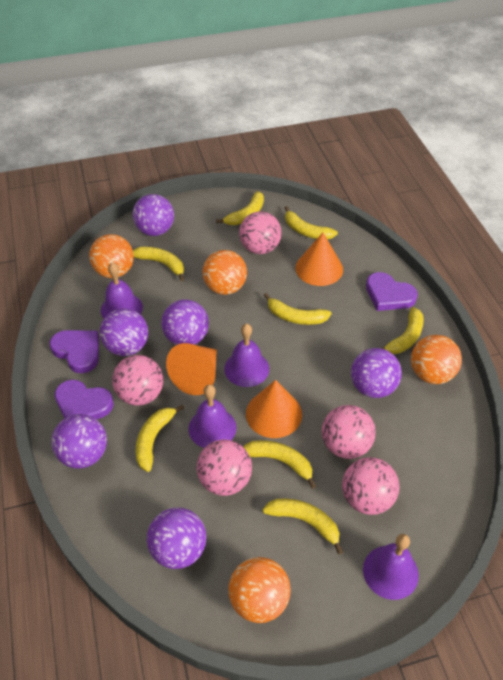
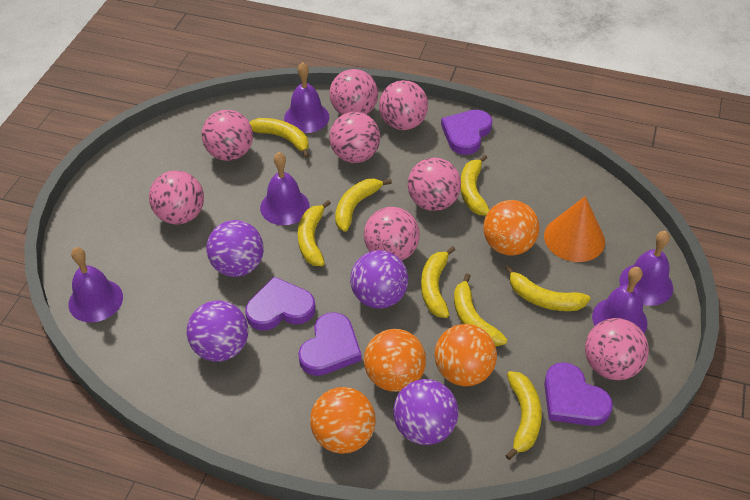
orange cone: 3 -> 1
pink ball: 5 -> 8
purple ball: 6 -> 4
purple bell: 4 -> 5
purple heart: 3 -> 4

